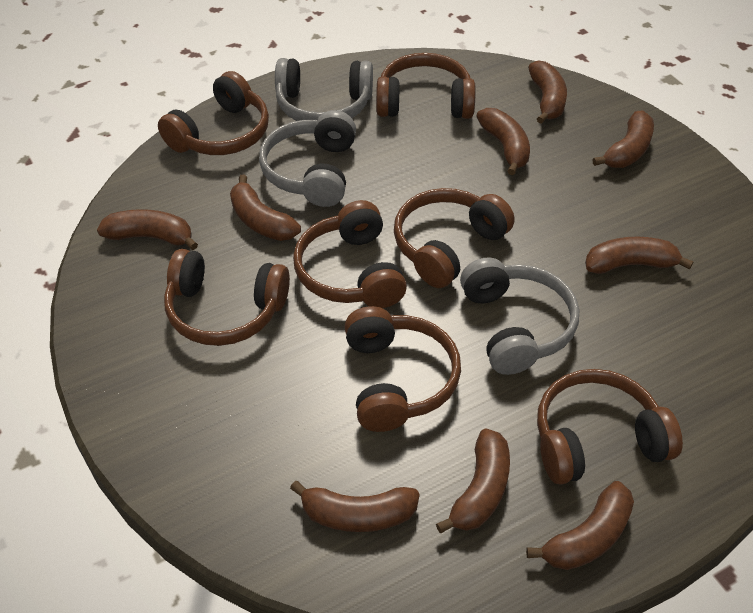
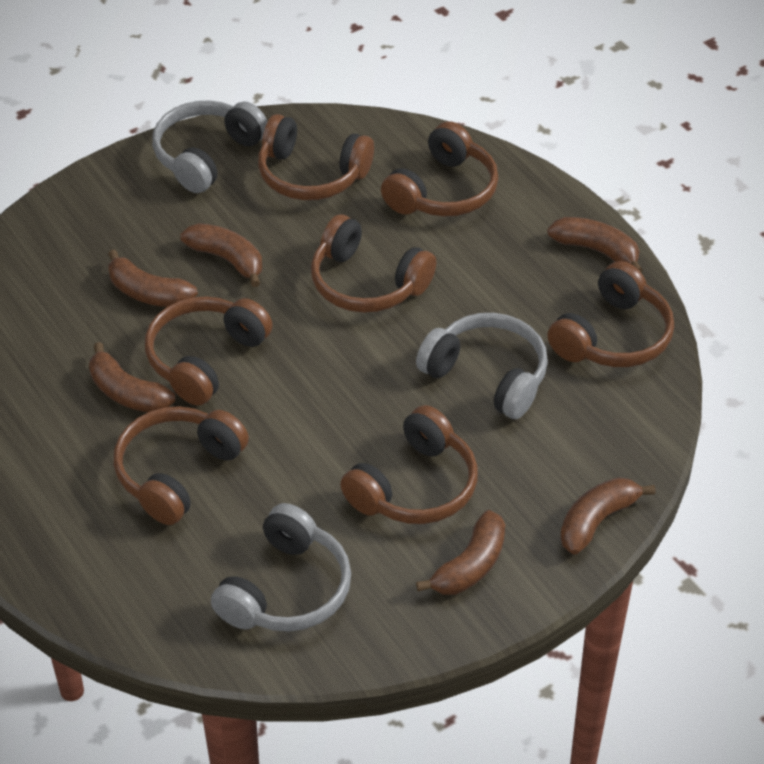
brown banana: 9 -> 6

